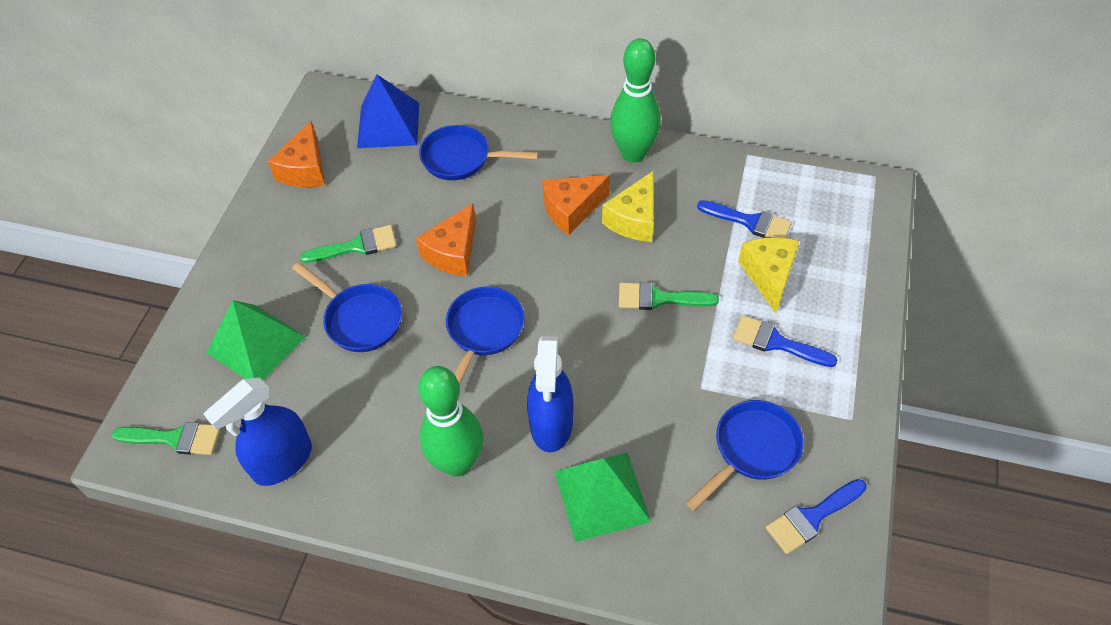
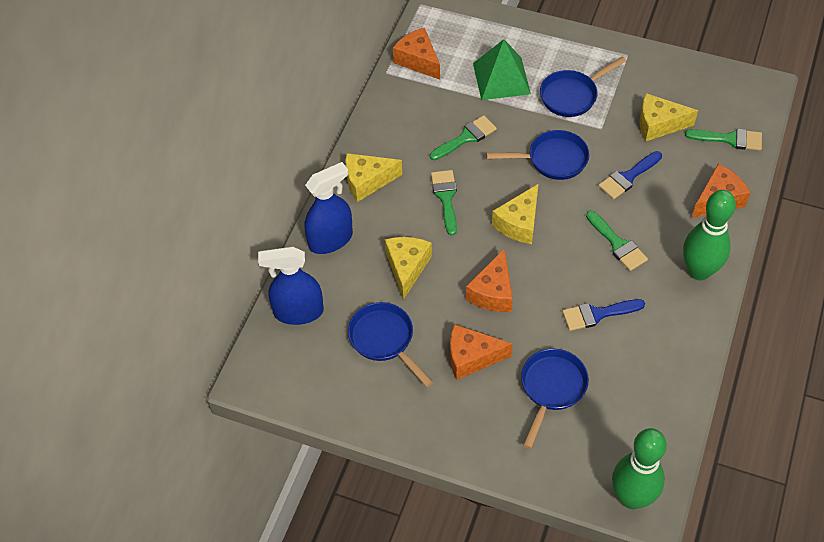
blue brush: 3 -> 2
blue pyramid: 1 -> 0
green brush: 3 -> 4
green pyramid: 2 -> 1
orange cheese: 3 -> 4
yellow cheese: 2 -> 4

